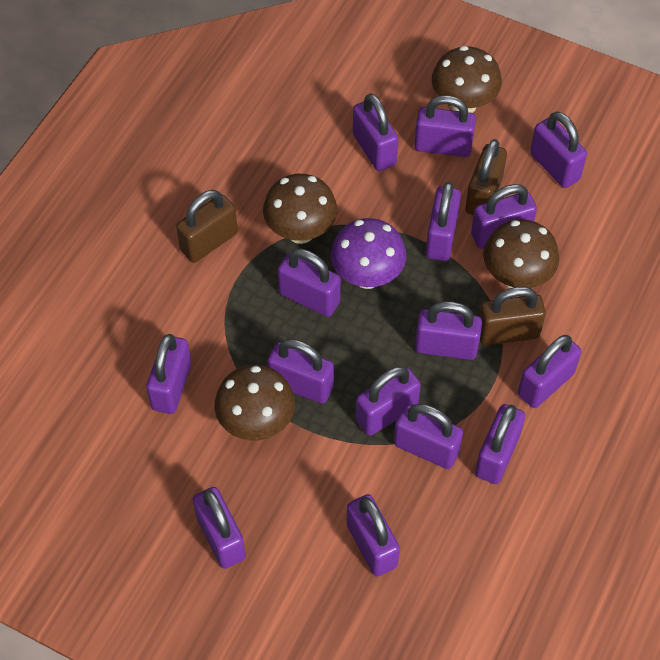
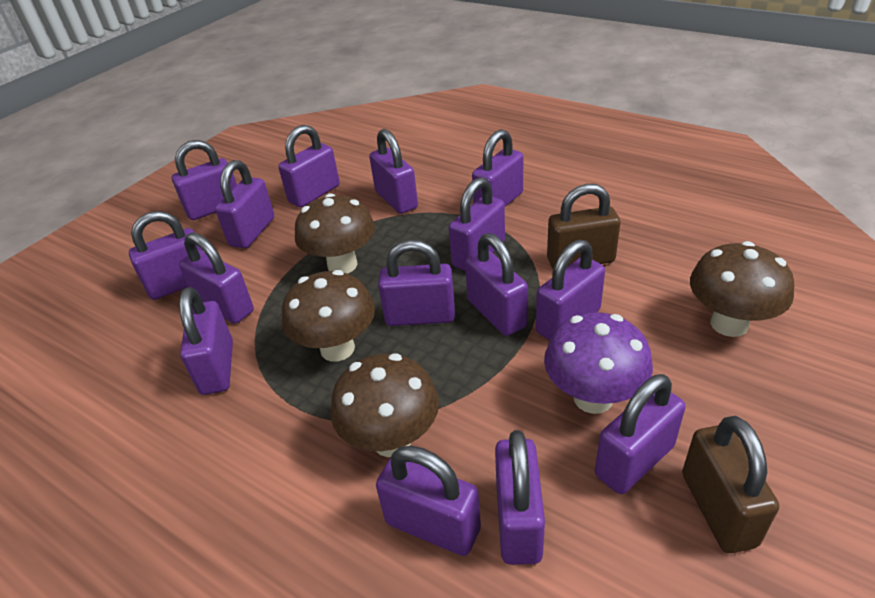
brown padlock: 3 -> 2

